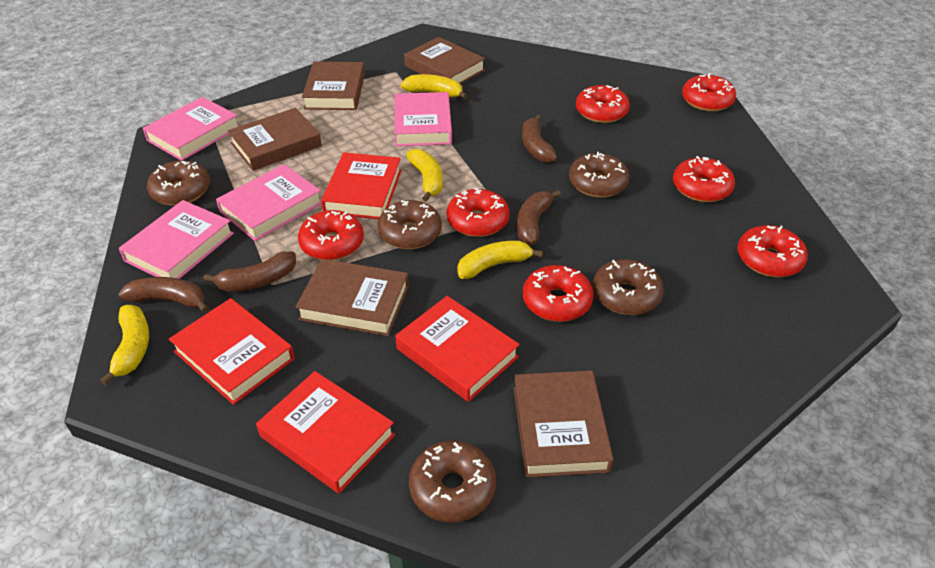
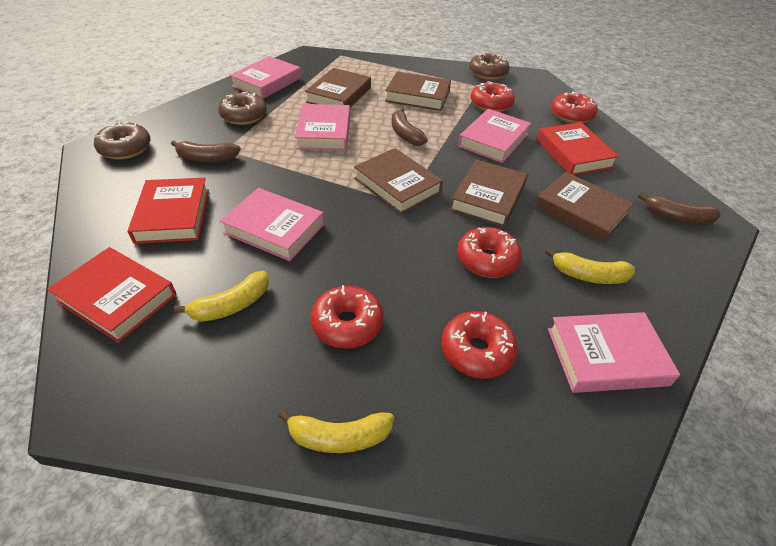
brown banana: 4 -> 3
brown donut: 5 -> 3
pink book: 4 -> 5
red book: 4 -> 3
red donut: 7 -> 5
yellow banana: 4 -> 3

